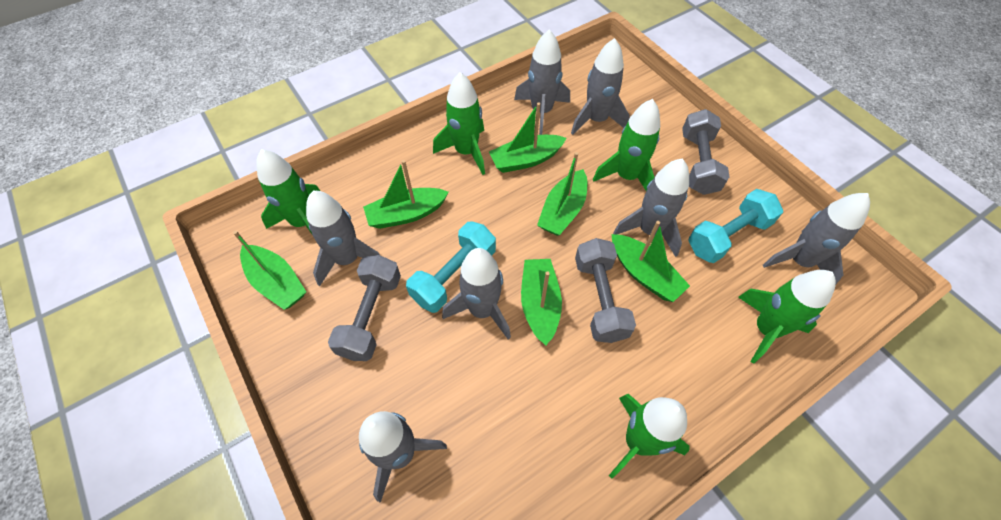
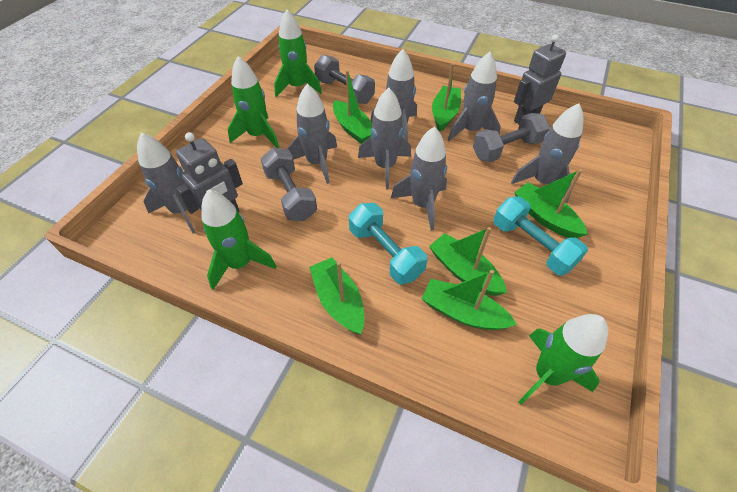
green rocket: 5 -> 4
grey robot: 0 -> 2

